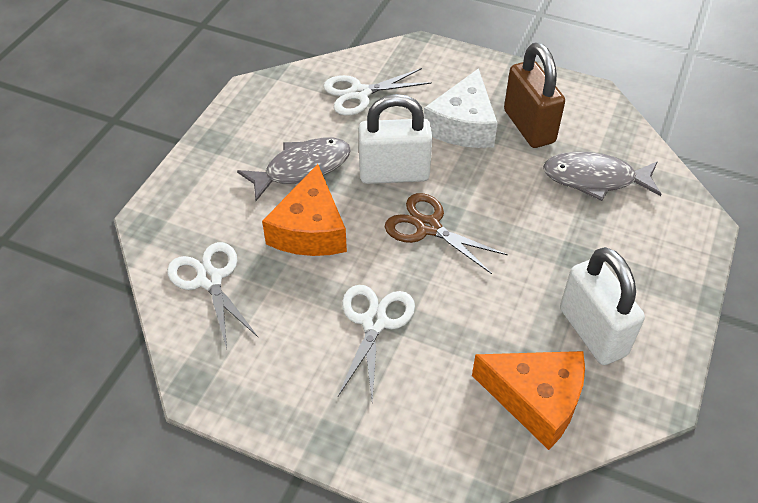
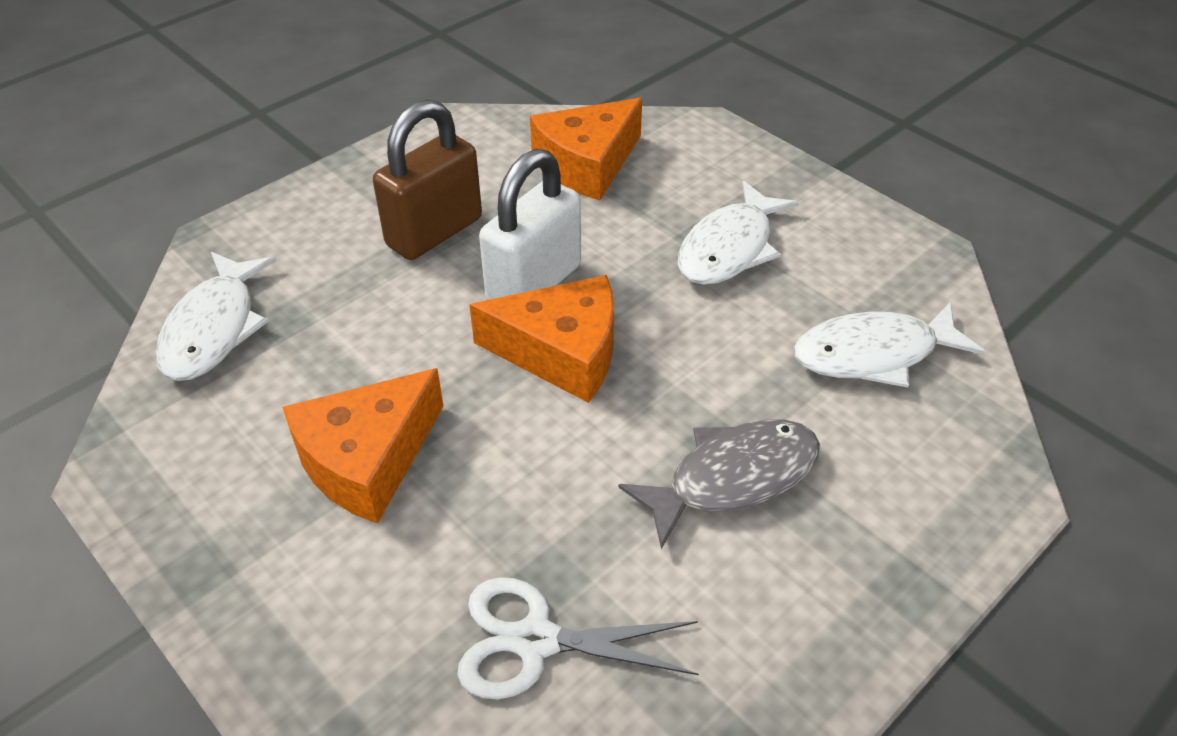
brown scissors: 1 -> 0
grey fish: 2 -> 1
orange cheese: 2 -> 3
white cheese: 1 -> 0
white fish: 0 -> 3
white padlock: 2 -> 1
white scissors: 3 -> 1

